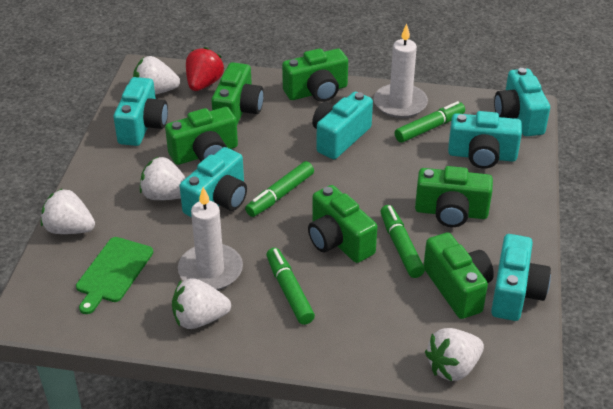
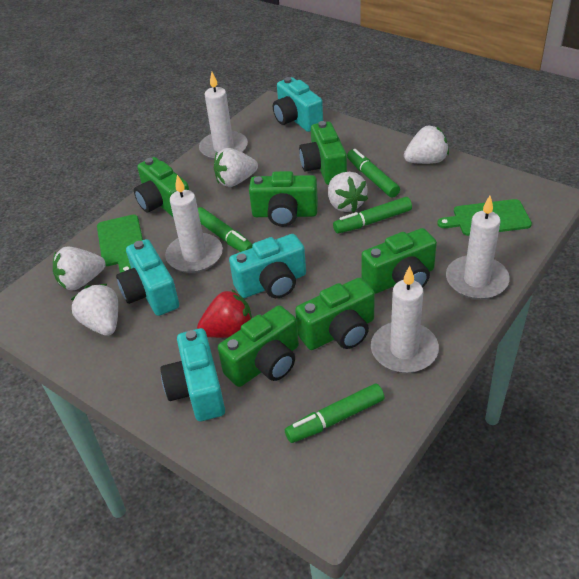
green cutting board: 1 -> 2
turquoise camera: 6 -> 4
white candle: 2 -> 4

